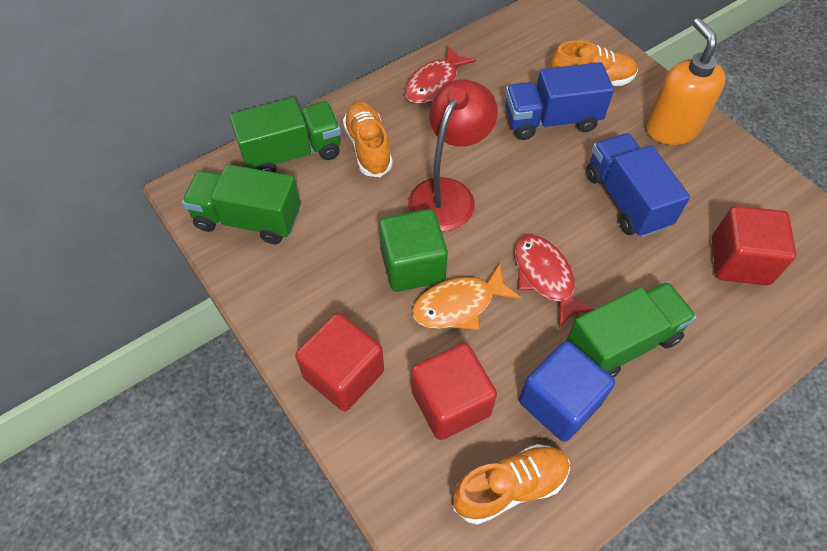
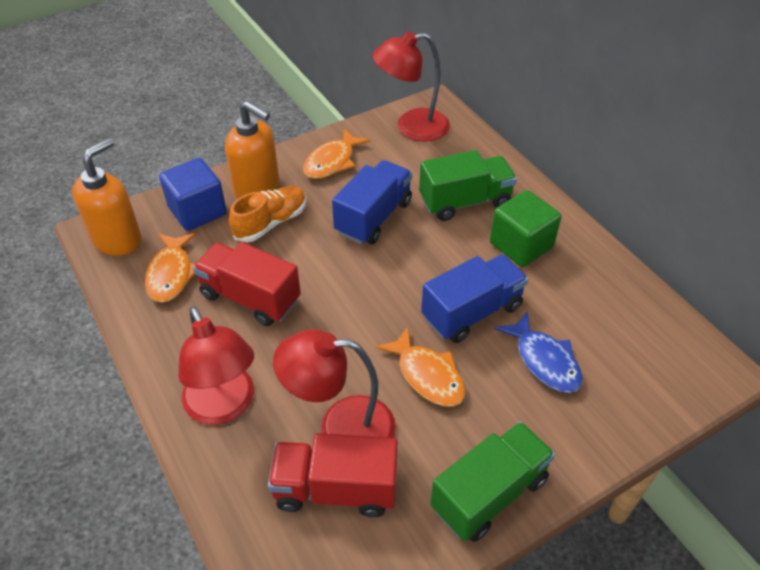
blue fish: 0 -> 1
green truck: 3 -> 2
orange fish: 1 -> 3
orange shoe: 3 -> 1
orange soap dispenser: 1 -> 2
red cube: 3 -> 0
red fish: 2 -> 0
red lamp: 1 -> 3
red truck: 0 -> 2

